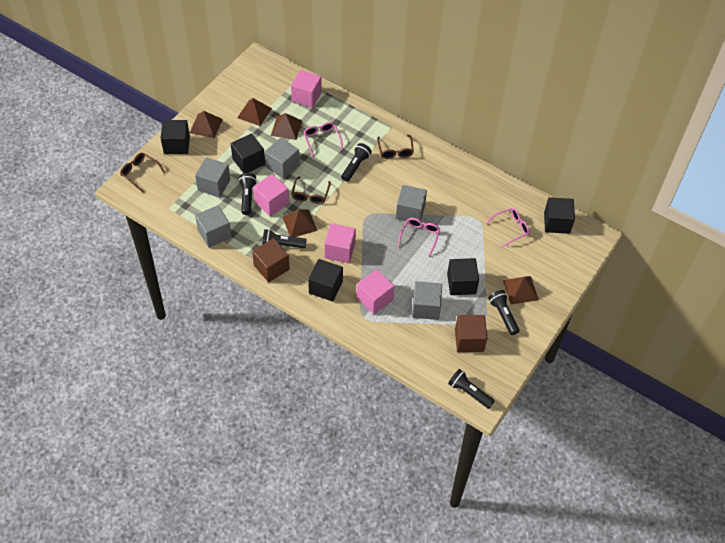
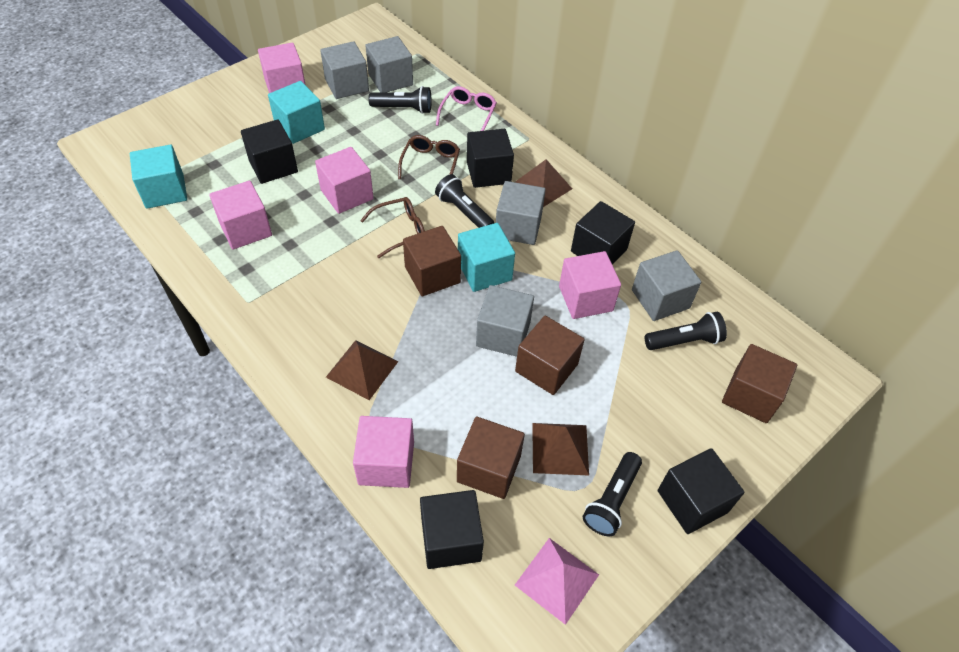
black flashlight: 5 -> 4
brown cube: 2 -> 4
brown glasses: 3 -> 2
brown pyramid: 5 -> 3
pink cube: 4 -> 5
pink glasses: 3 -> 1
pink pyramid: 0 -> 1
turquoise cube: 0 -> 3

